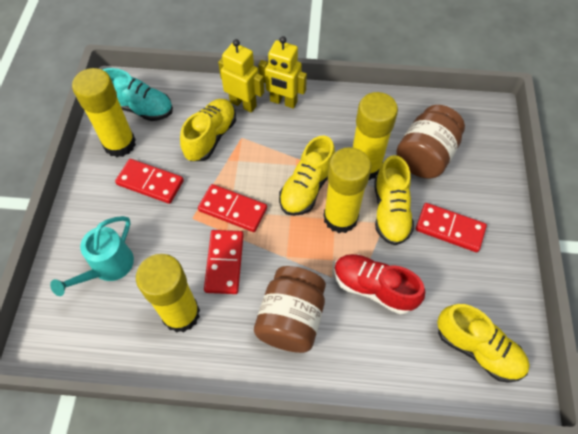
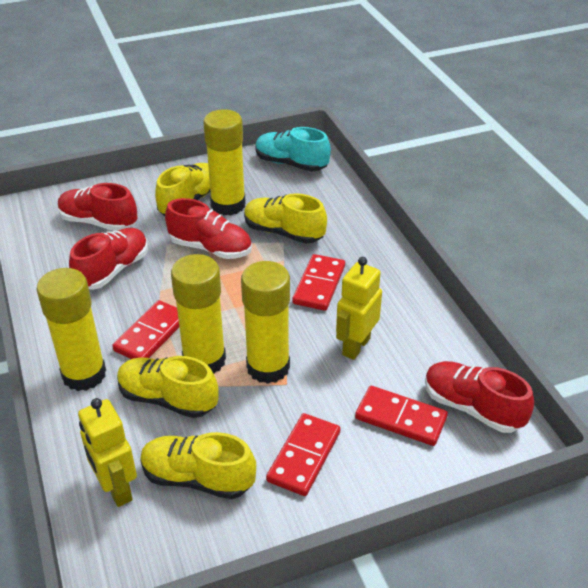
brown jar: 2 -> 0
red shoe: 1 -> 4
turquoise watering can: 1 -> 0

